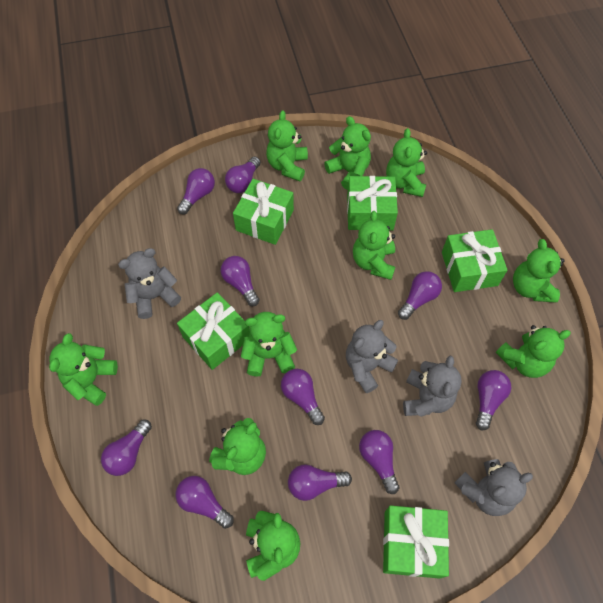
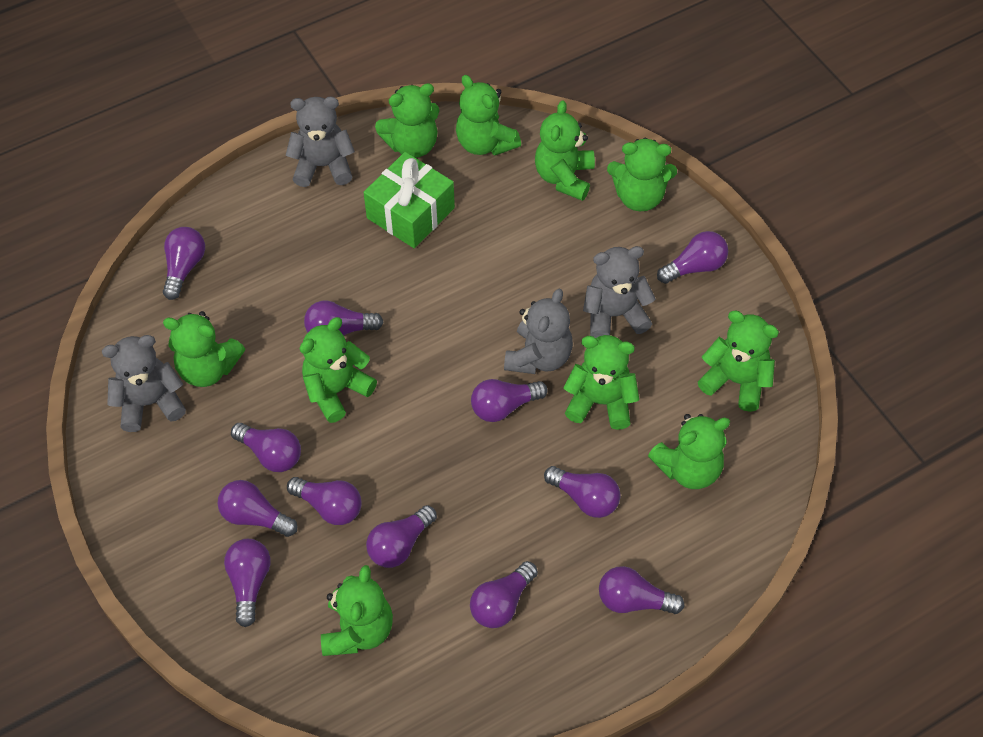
green gift: 5 -> 1
purple light bulb: 10 -> 12

